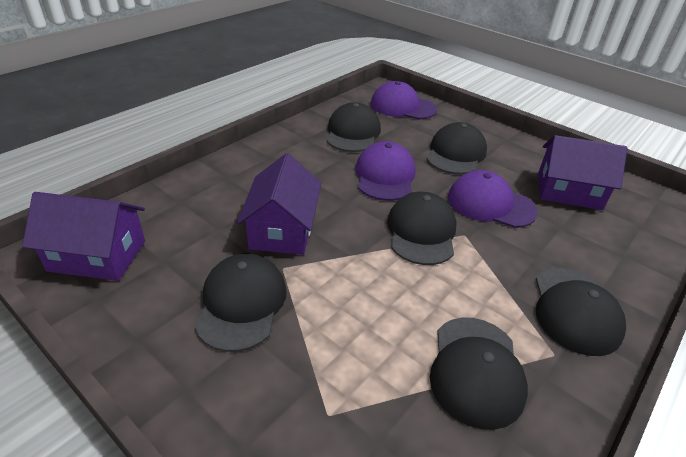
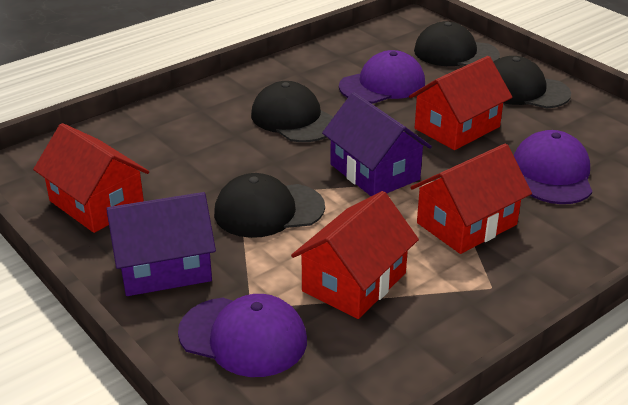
black cap: 6 -> 4
purple house: 3 -> 2
red house: 0 -> 4

